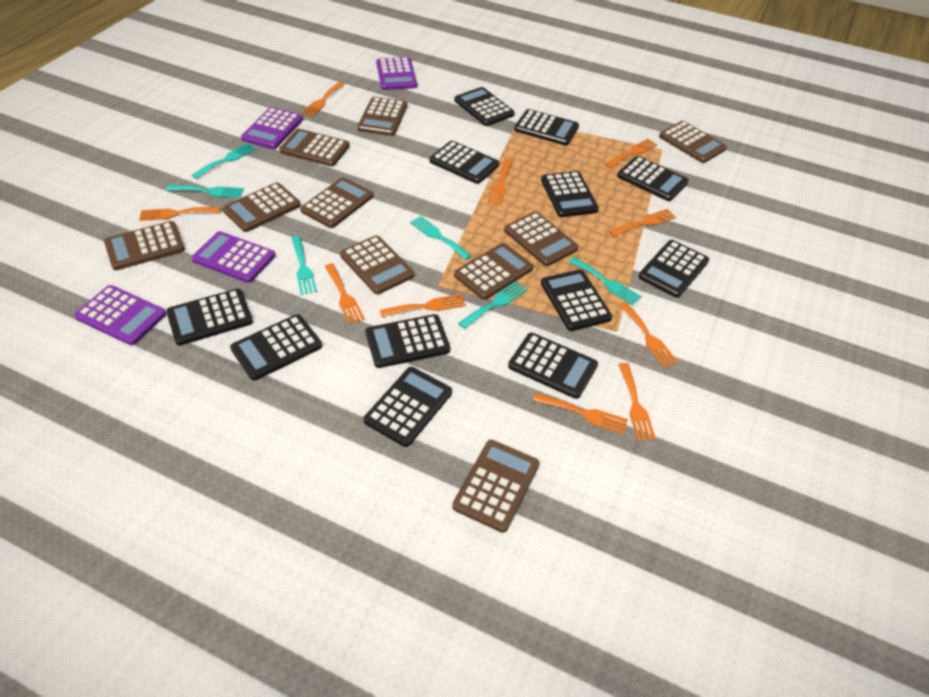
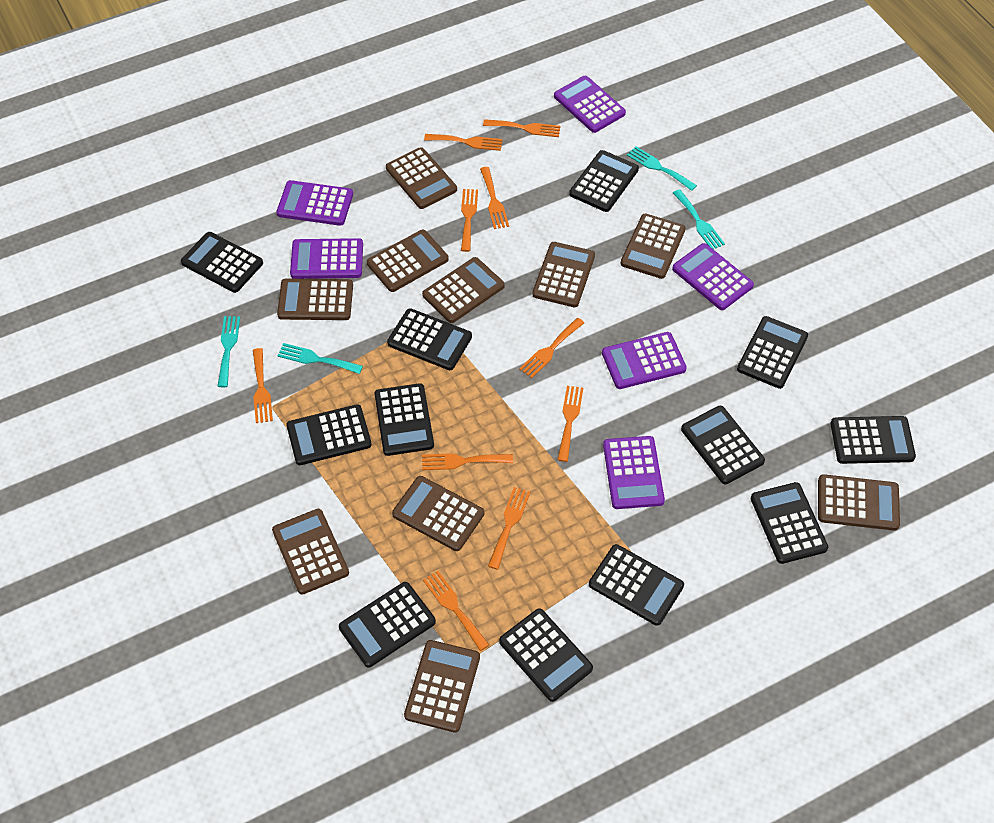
purple calculator: 4 -> 6
turquoise fork: 6 -> 4

